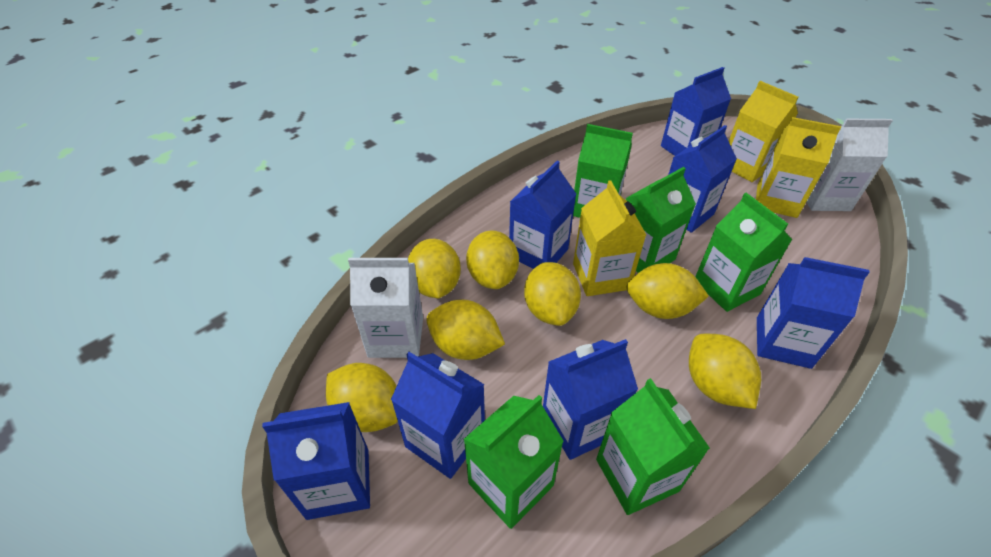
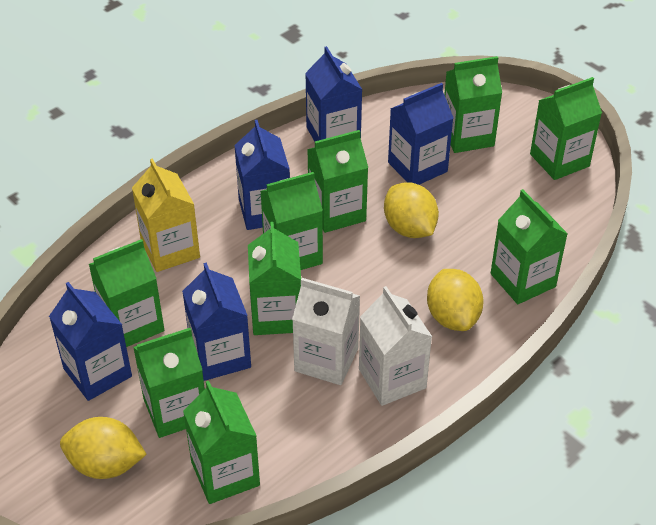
blue carton: 7 -> 5
green carton: 5 -> 9
yellow carton: 3 -> 1
yellow lemon: 7 -> 3

